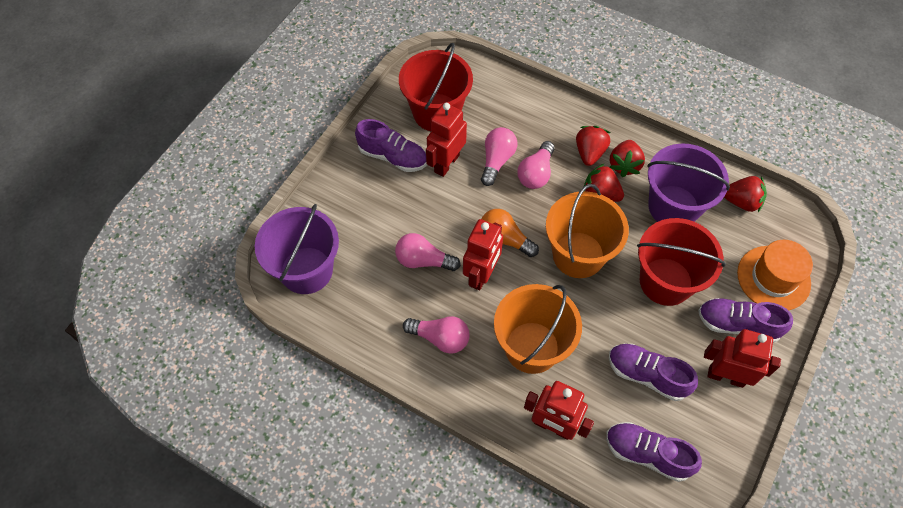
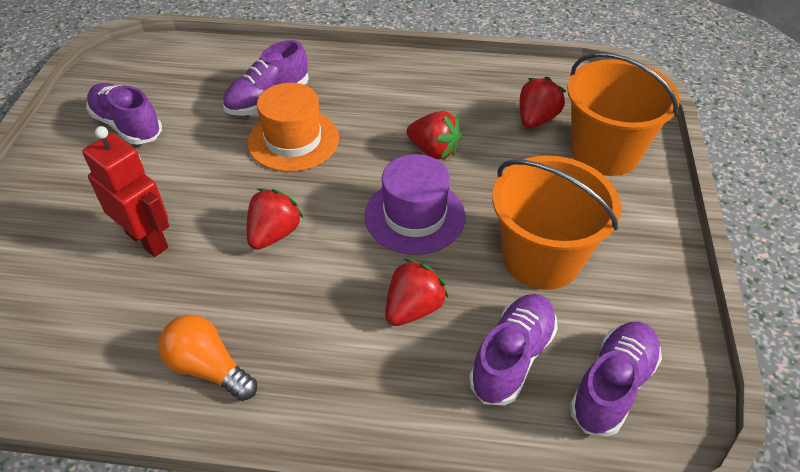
pink light bulb: 4 -> 0
purple bucket: 2 -> 0
purple hat: 0 -> 1
red bucket: 2 -> 0
red robot: 4 -> 1

